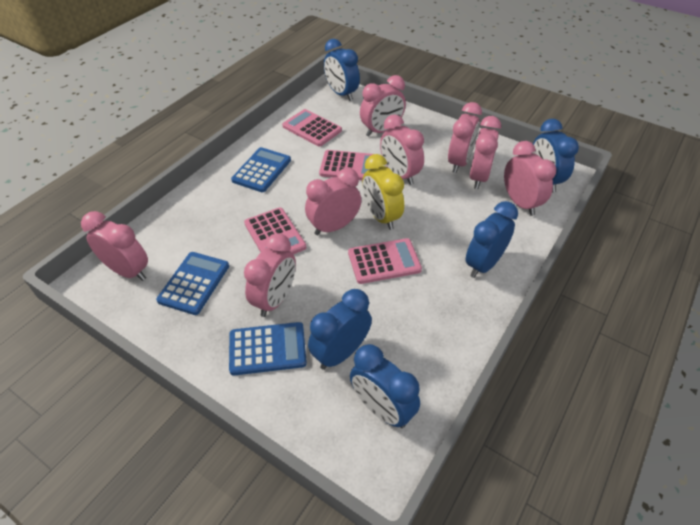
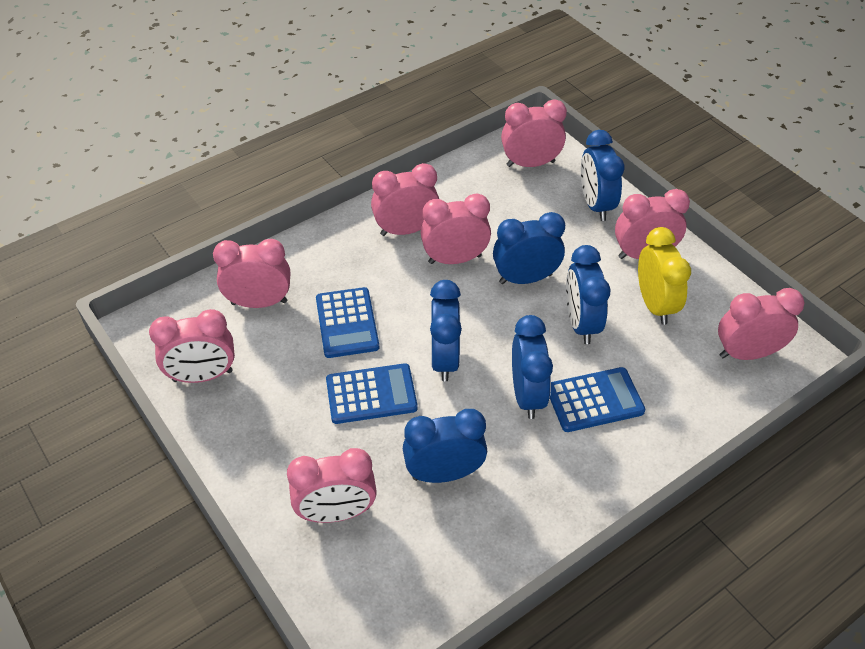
blue clock: 5 -> 6
pink calculator: 4 -> 0

